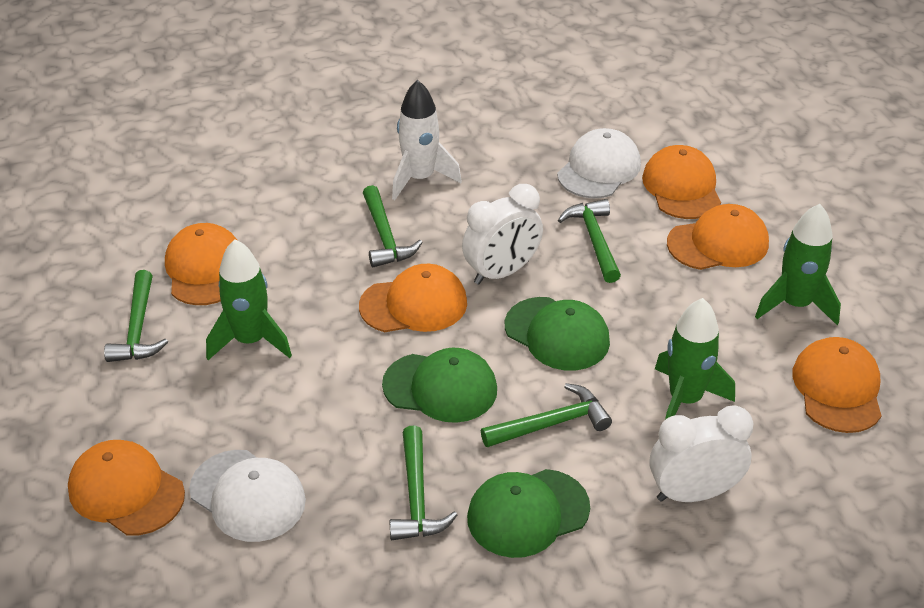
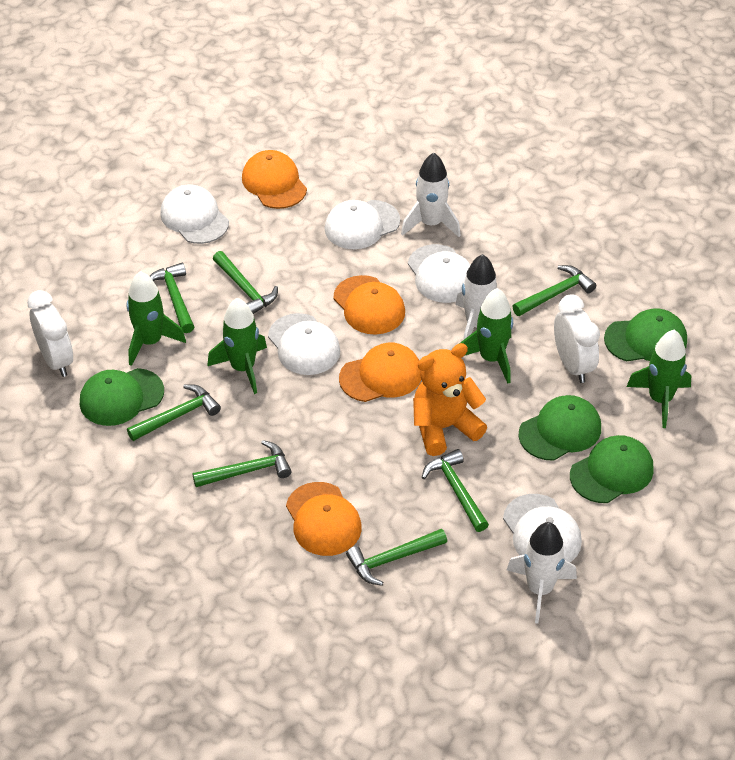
green cap: 3 -> 4
green hammer: 5 -> 7
green rocket: 3 -> 4
orange cap: 6 -> 4
orange teddy bear: 0 -> 1
white cap: 2 -> 5
white rocket: 1 -> 3

